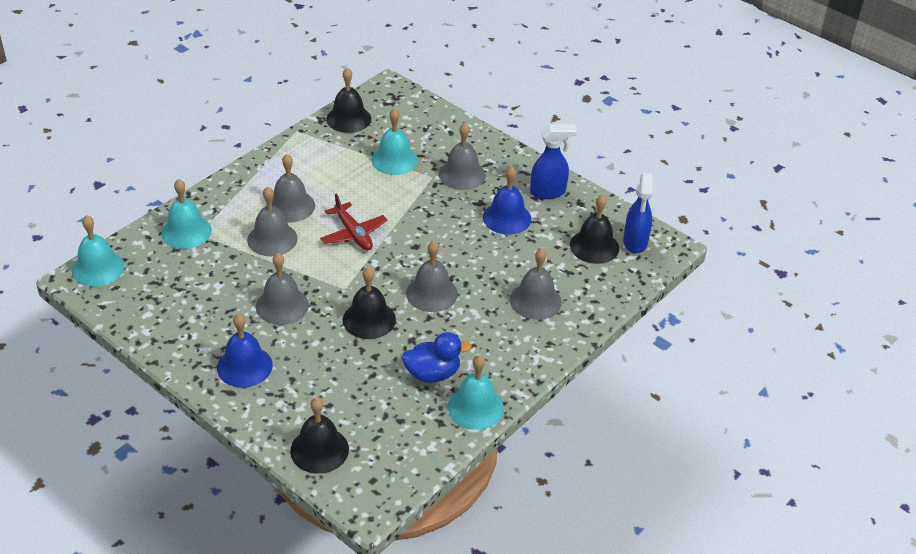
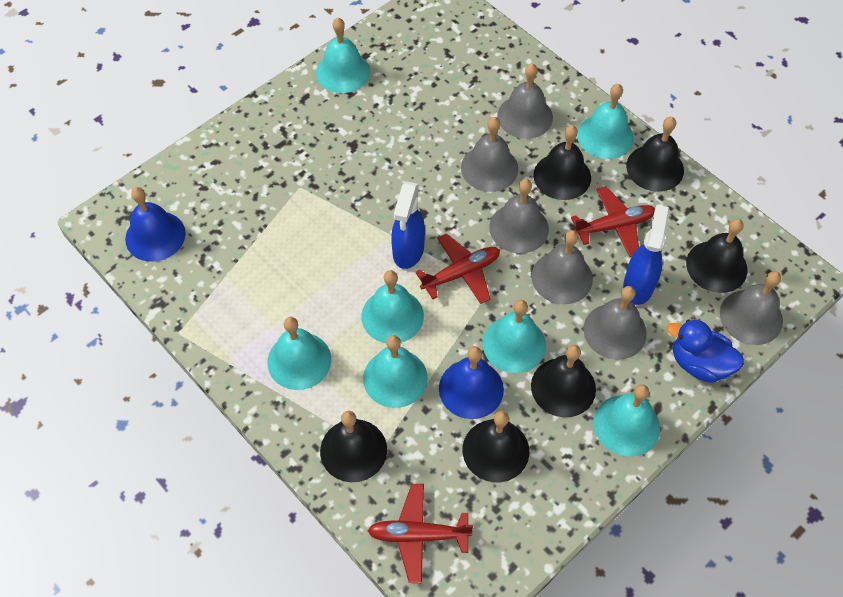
black bell: 4 -> 6
red plane: 1 -> 3
turquoise bell: 4 -> 7

